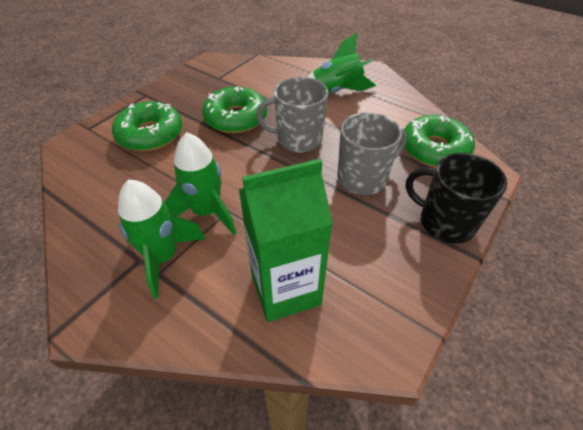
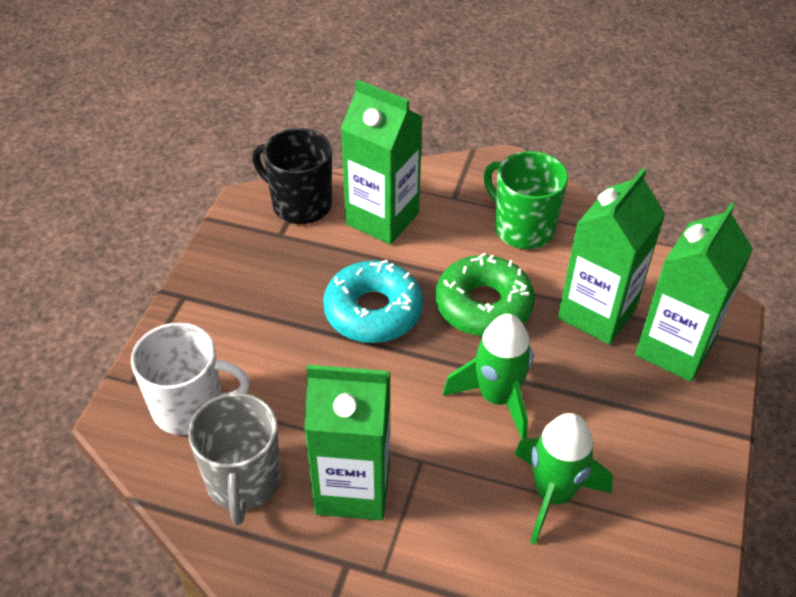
green carton: 1 -> 4
green donut: 3 -> 1
green mug: 0 -> 1
green rocket: 3 -> 2
grey mug: 2 -> 1
turquoise donut: 0 -> 1
white mug: 0 -> 1

